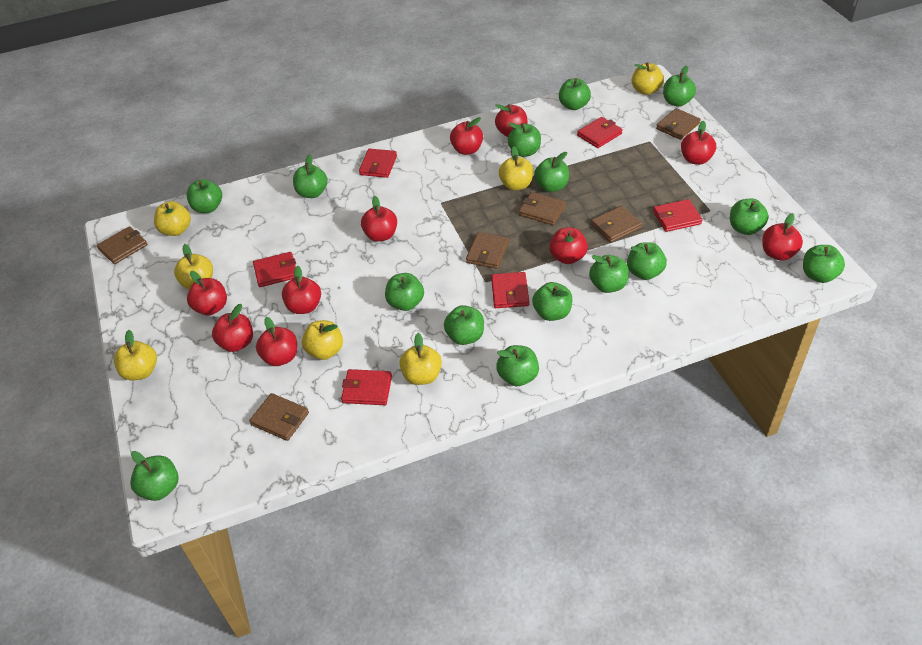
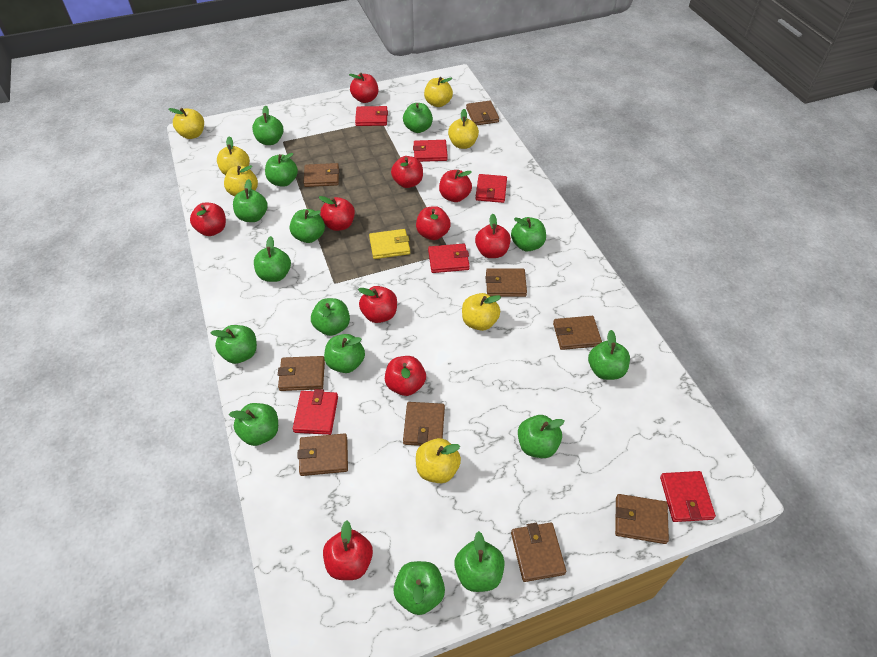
brown wallet: 6 -> 9
yellow wallet: 0 -> 1

